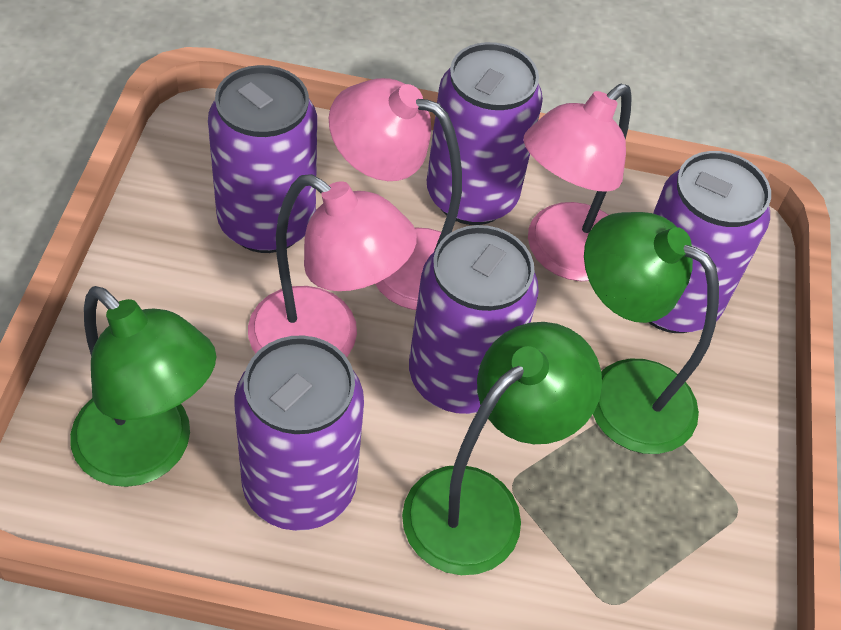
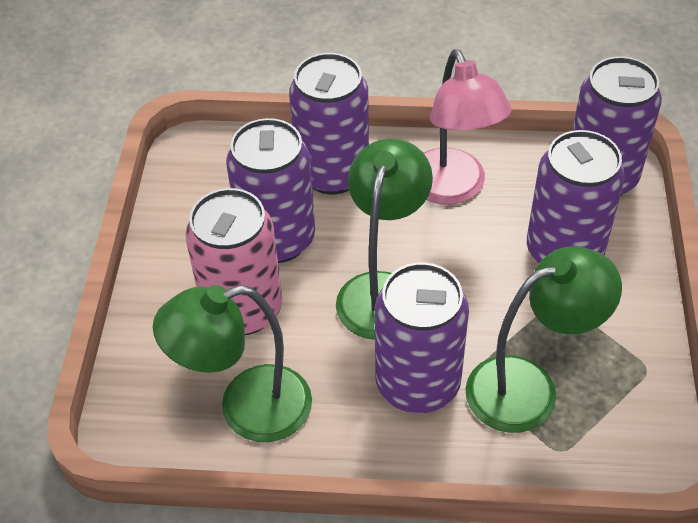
pink can: 0 -> 1
pink lamp: 3 -> 1

